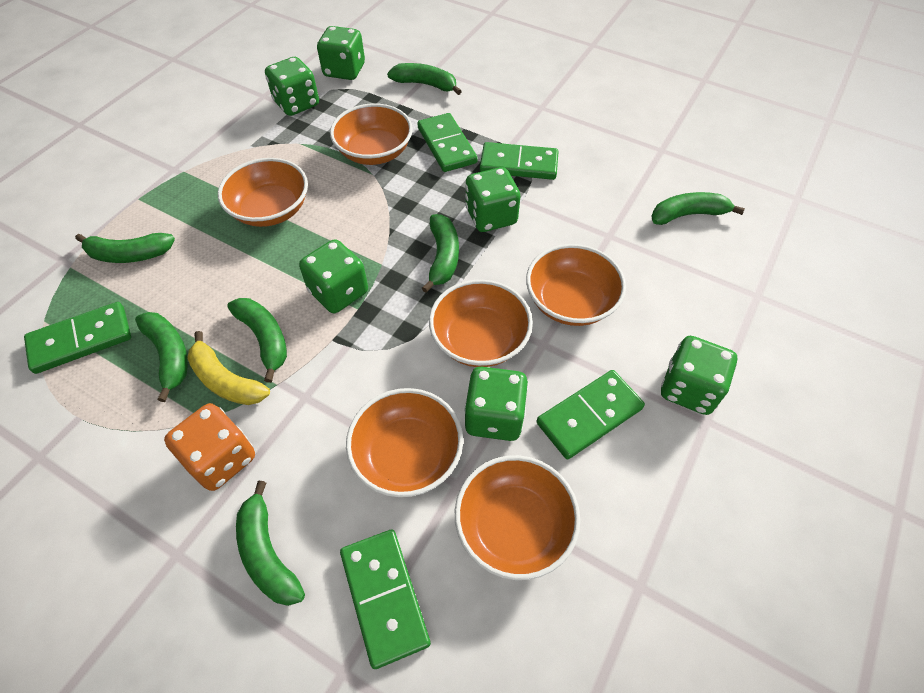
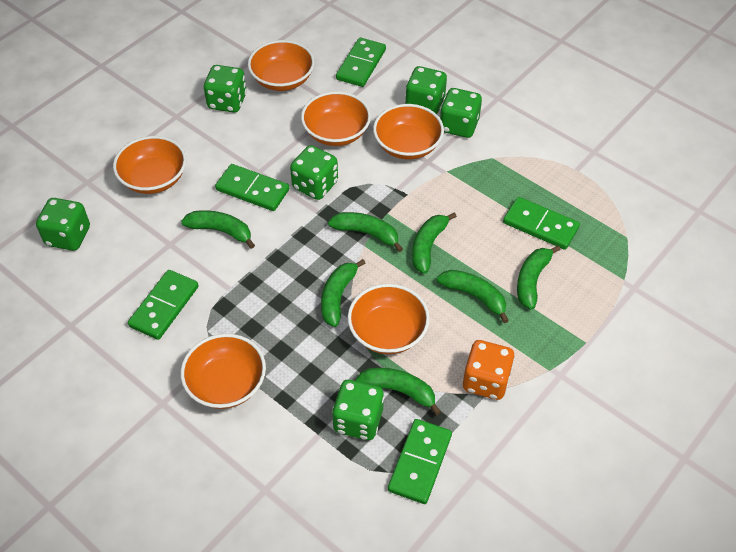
yellow banana: 1 -> 0

